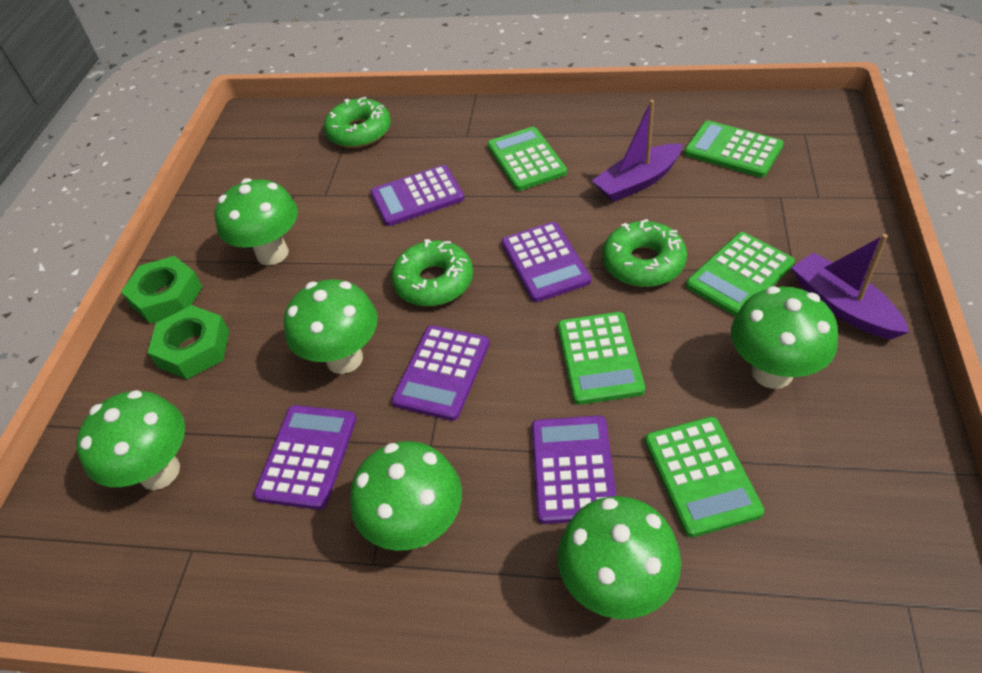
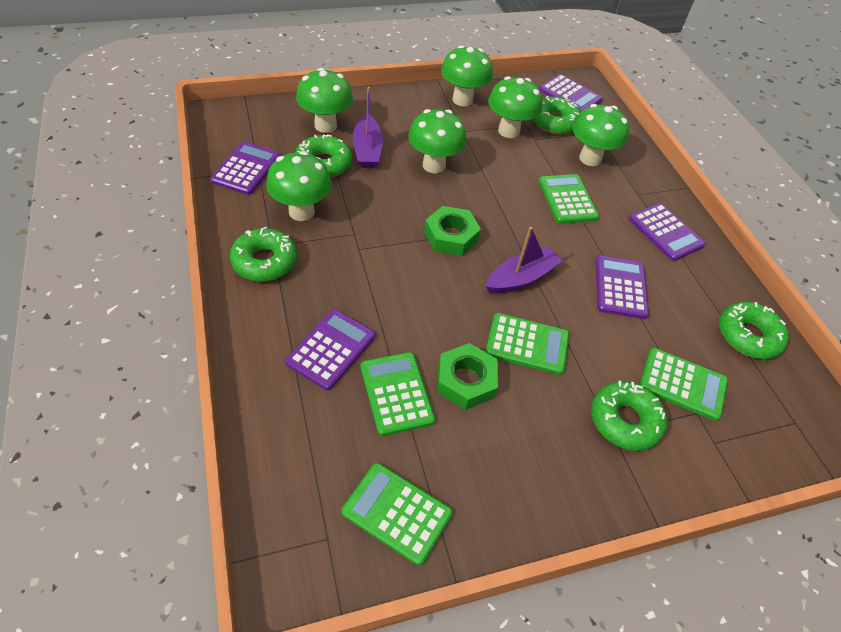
green donut: 3 -> 5

